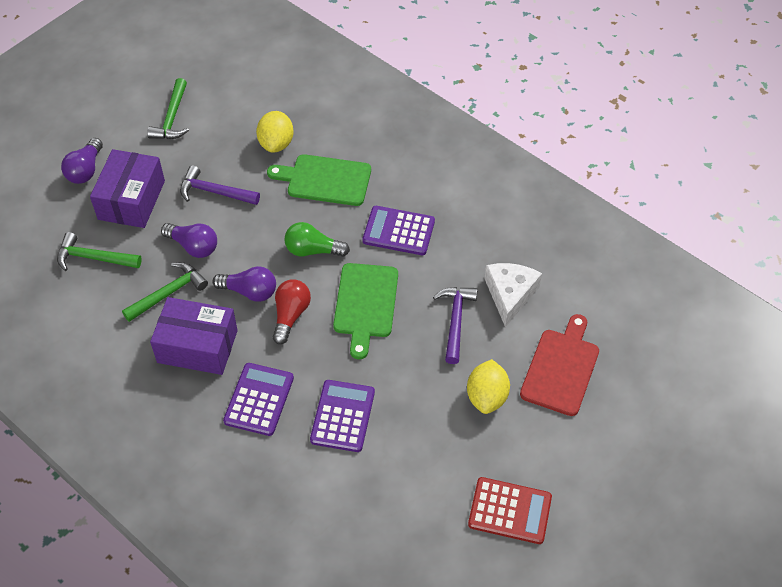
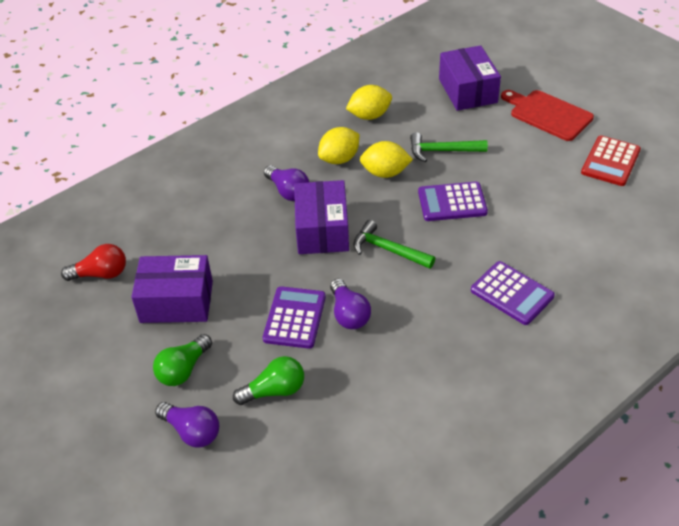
green cutting board: 2 -> 0
green hammer: 3 -> 2
green light bulb: 1 -> 2
purple box: 2 -> 3
purple hammer: 2 -> 0
white cheese: 1 -> 0
yellow lemon: 2 -> 3

